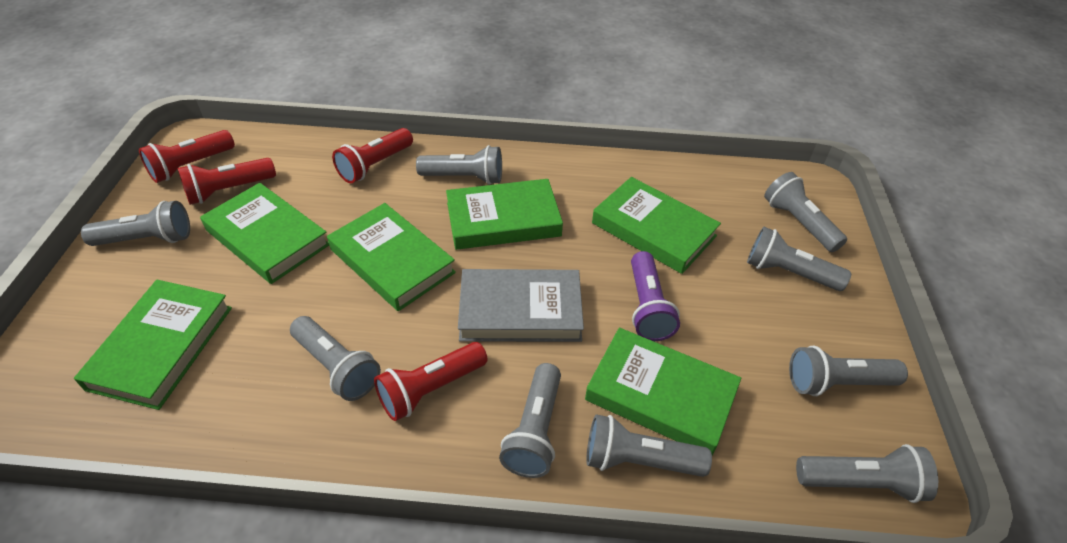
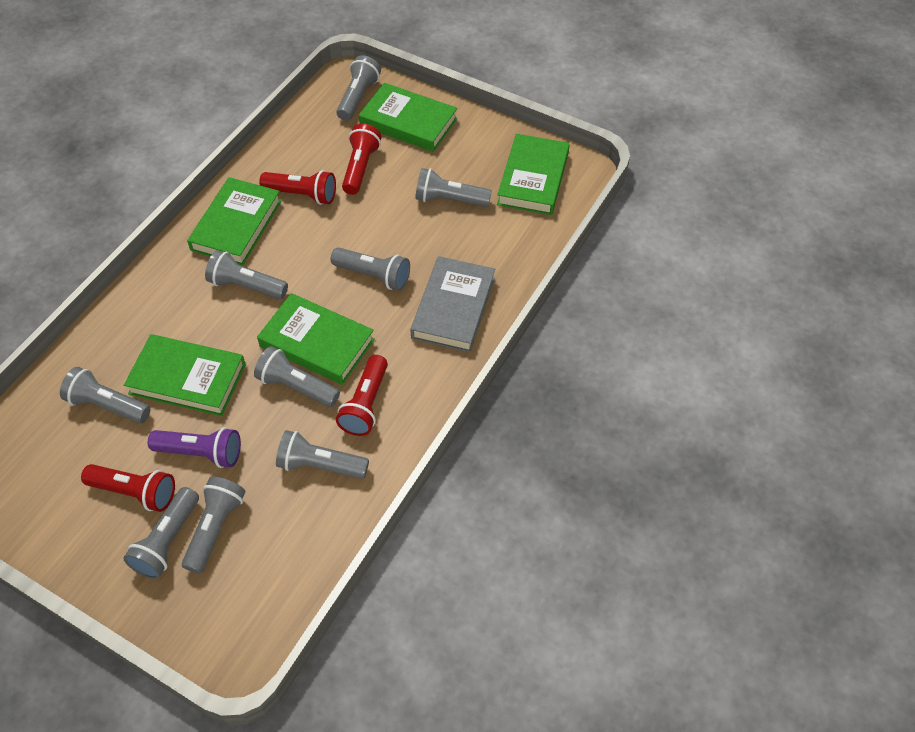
green book: 6 -> 5

